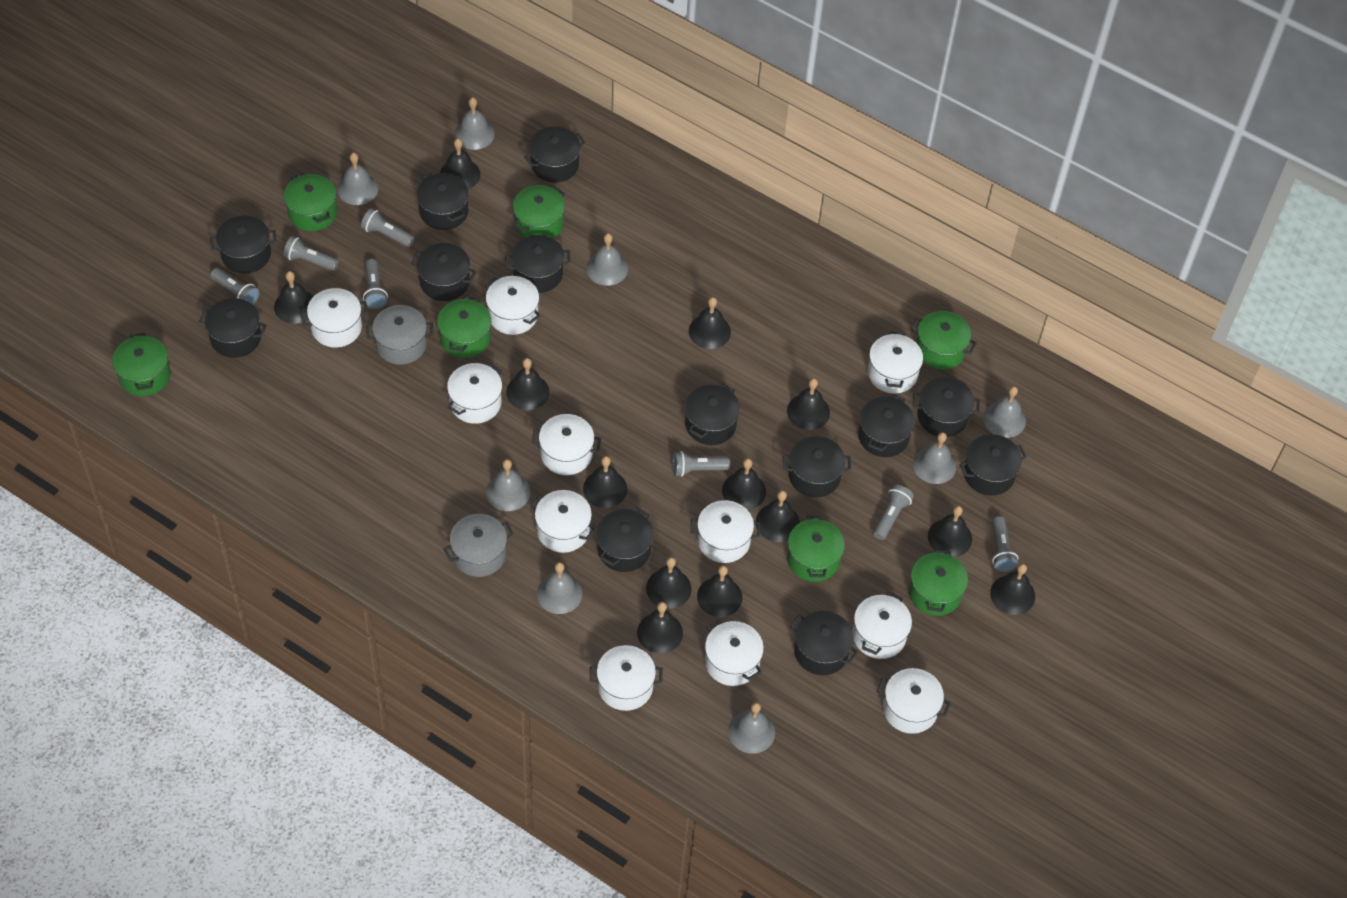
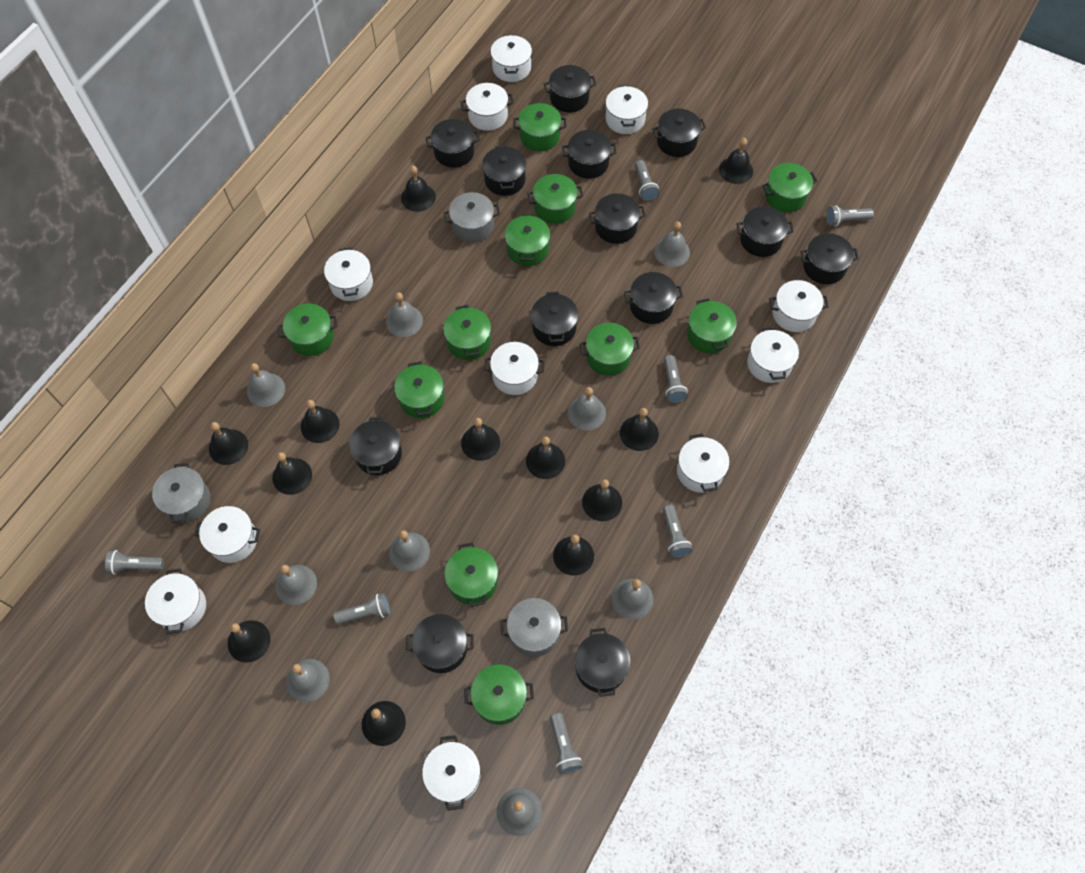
black bell: 13 -> 12
green pot: 7 -> 11
grey bell: 8 -> 9
grey pot: 2 -> 3

